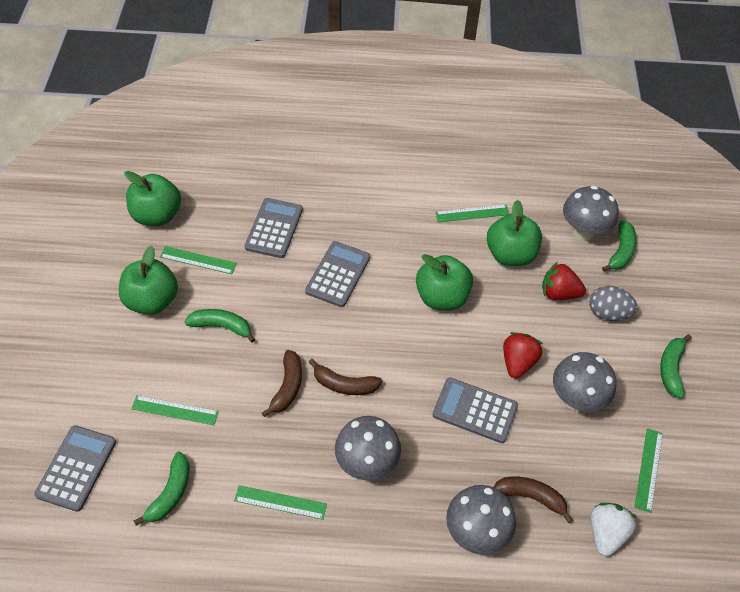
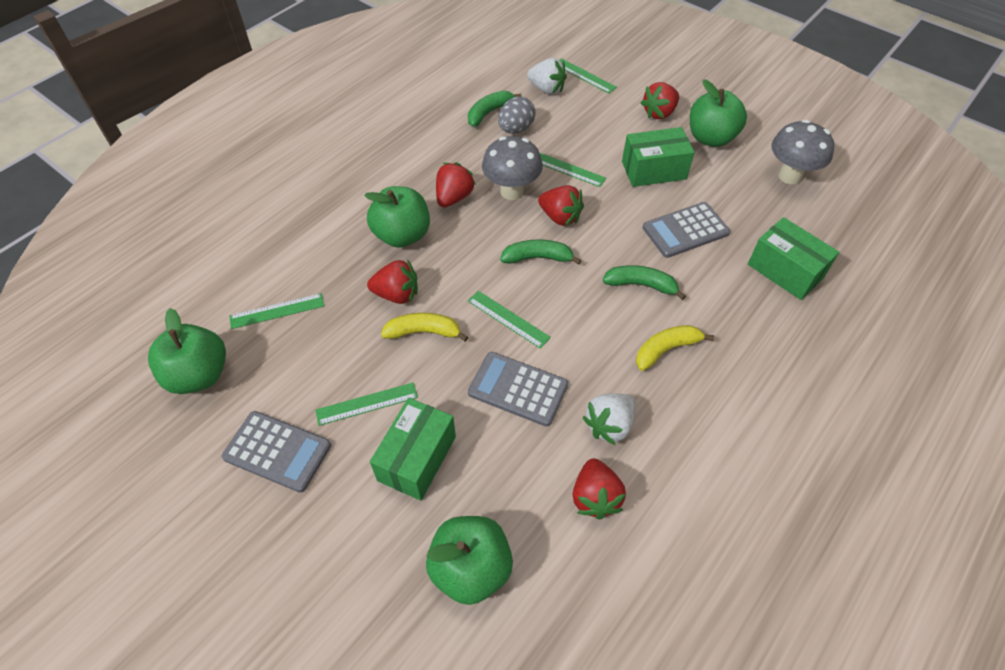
brown banana: 3 -> 0
green banana: 4 -> 3
green box: 0 -> 3
grey calculator: 4 -> 3
grey mushroom: 4 -> 2
red strawberry: 2 -> 5
white strawberry: 1 -> 2
yellow banana: 0 -> 2

